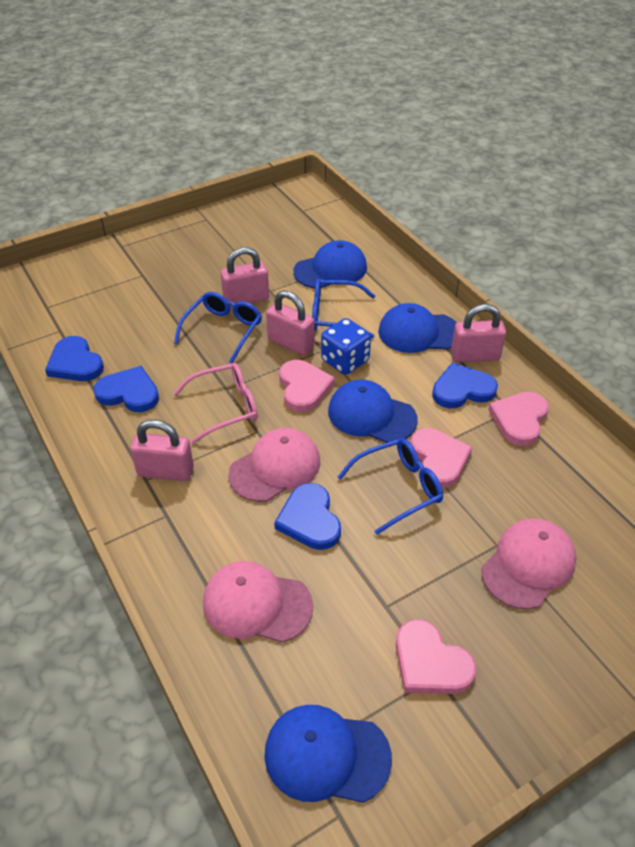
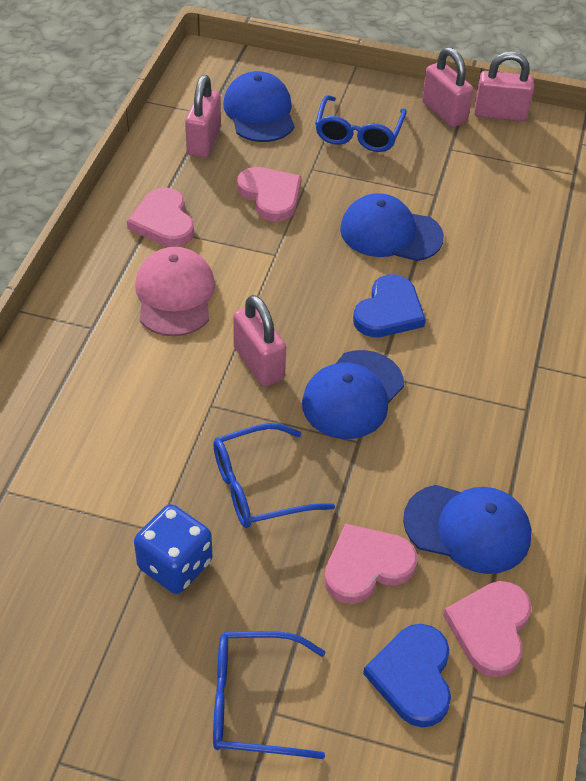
blue heart: 4 -> 2
pink cap: 3 -> 1
pink glasses: 1 -> 0

